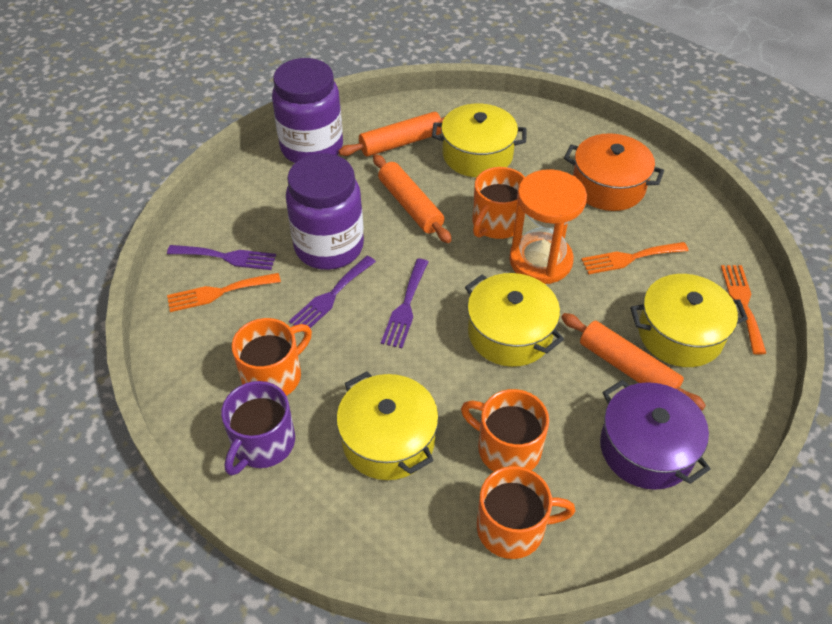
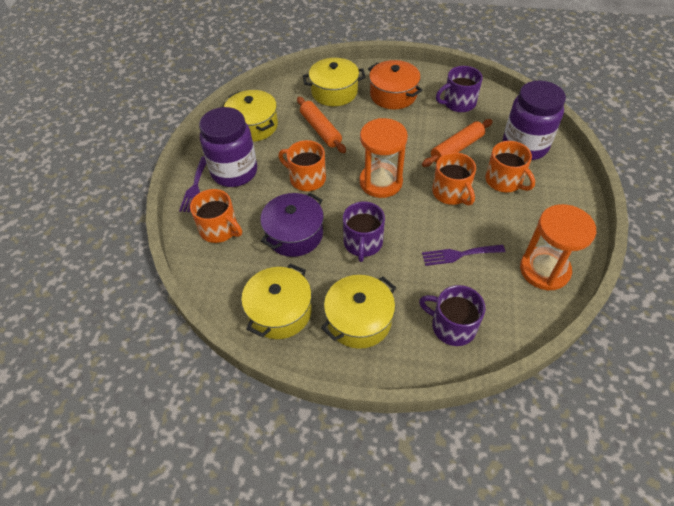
orange fork: 3 -> 0
orange hourglass: 1 -> 2
orange rolling pin: 3 -> 2
purple fork: 3 -> 2
purple mug: 1 -> 3

